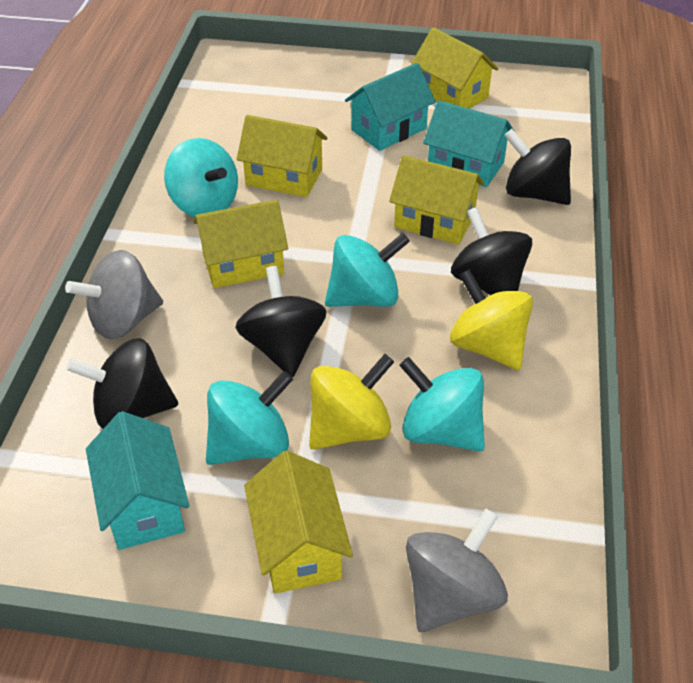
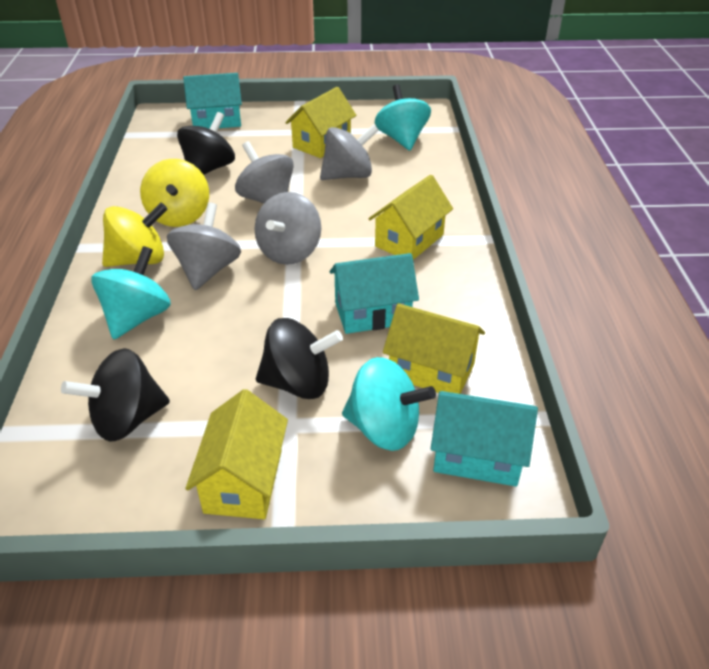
black spinning top: 4 -> 3
grey spinning top: 2 -> 4
turquoise spinning top: 4 -> 3
yellow house: 5 -> 4

